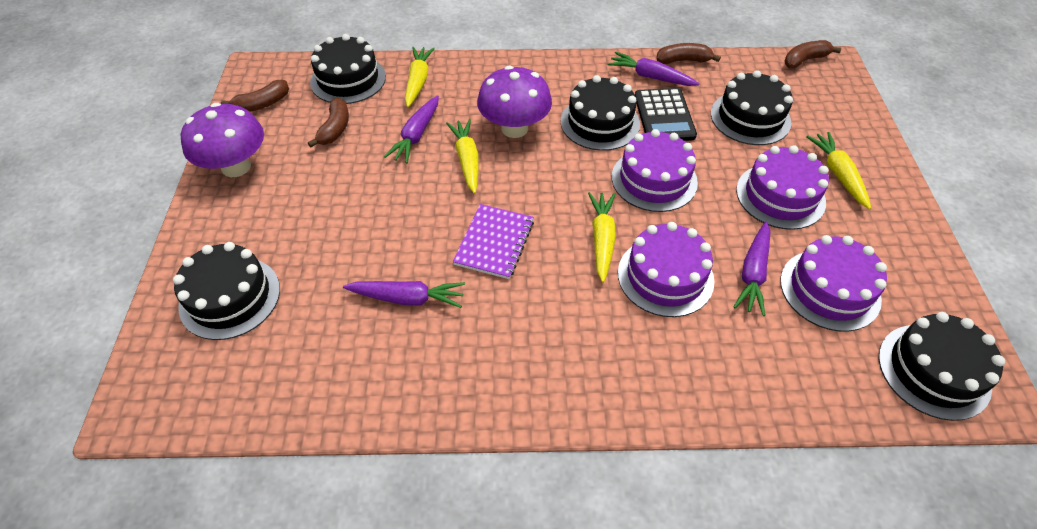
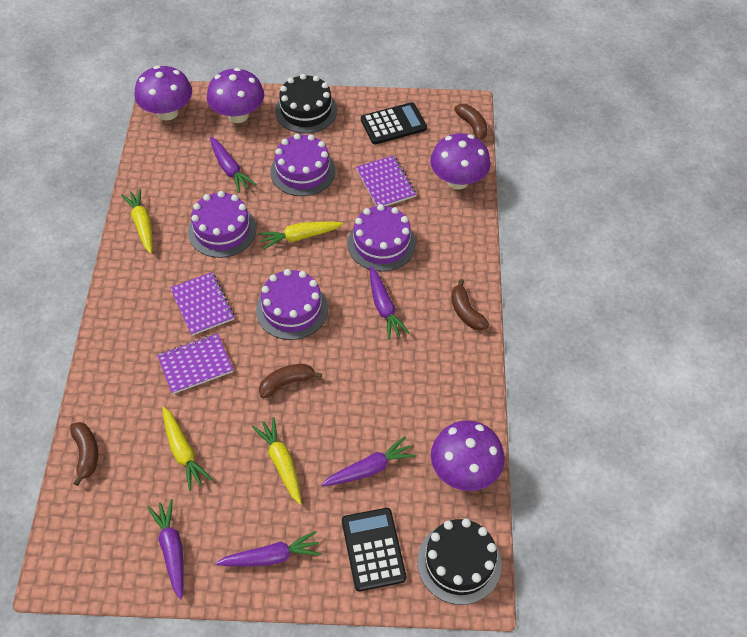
black cake: 5 -> 2
black calculator: 1 -> 2
purple carrot: 4 -> 5
purple mushroom: 2 -> 4
purple notebook: 1 -> 3

